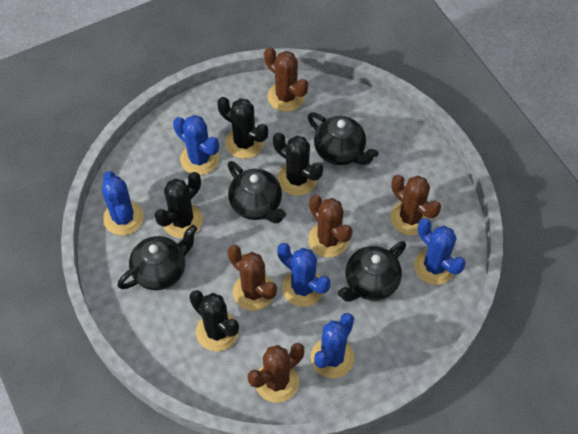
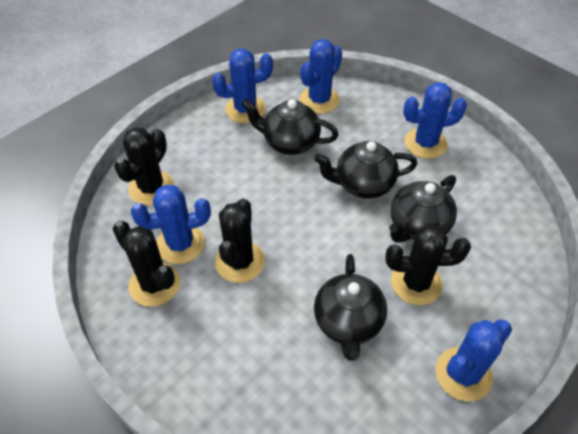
brown cactus: 5 -> 0

